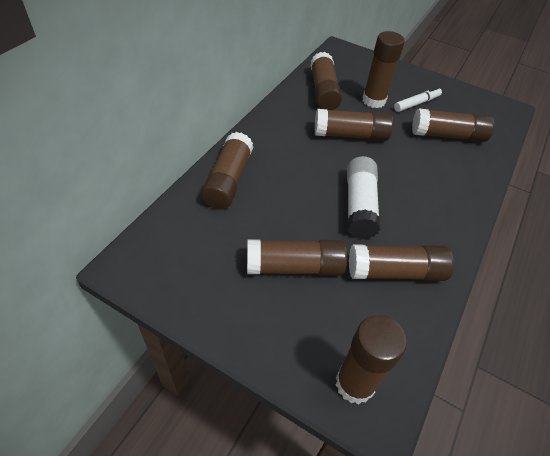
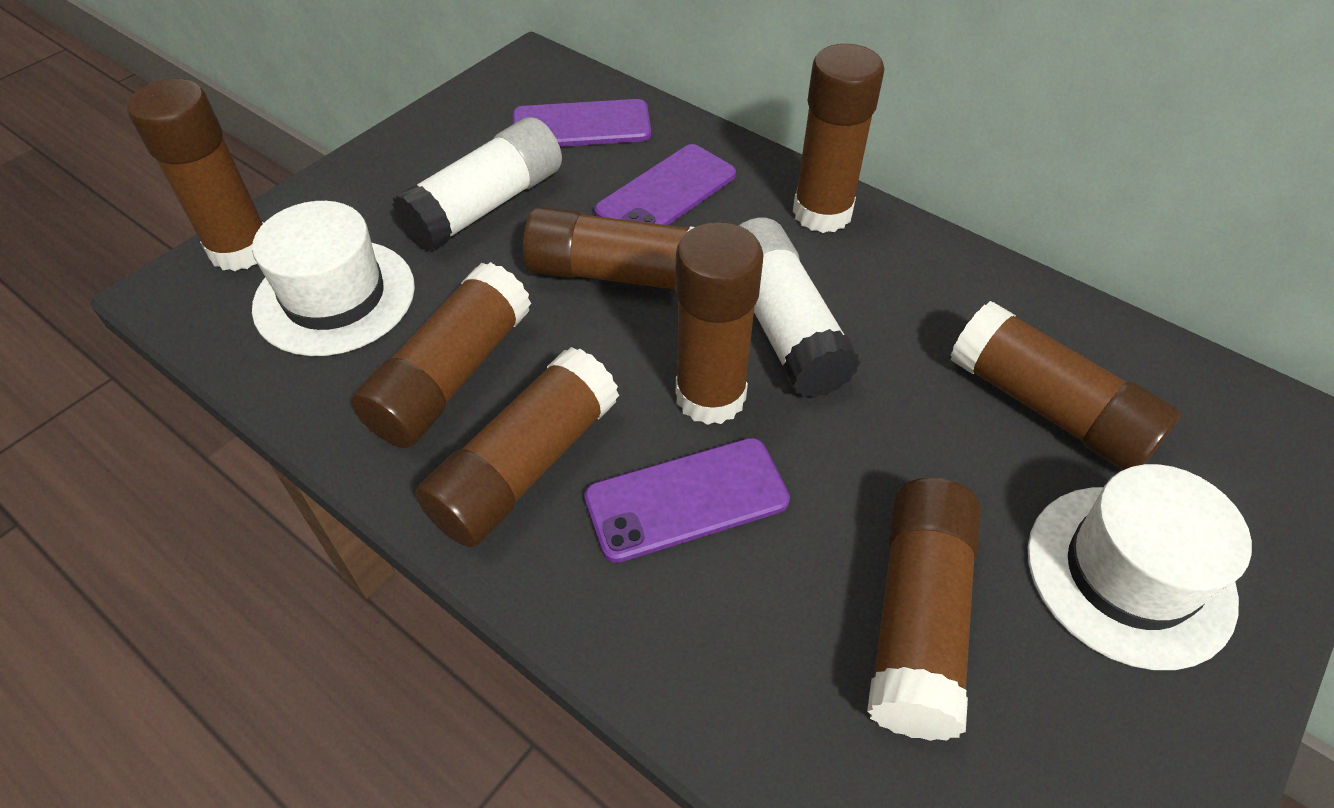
purple phone: 0 -> 3
white glue stick: 1 -> 2
white hat: 0 -> 2
white marker: 1 -> 0

